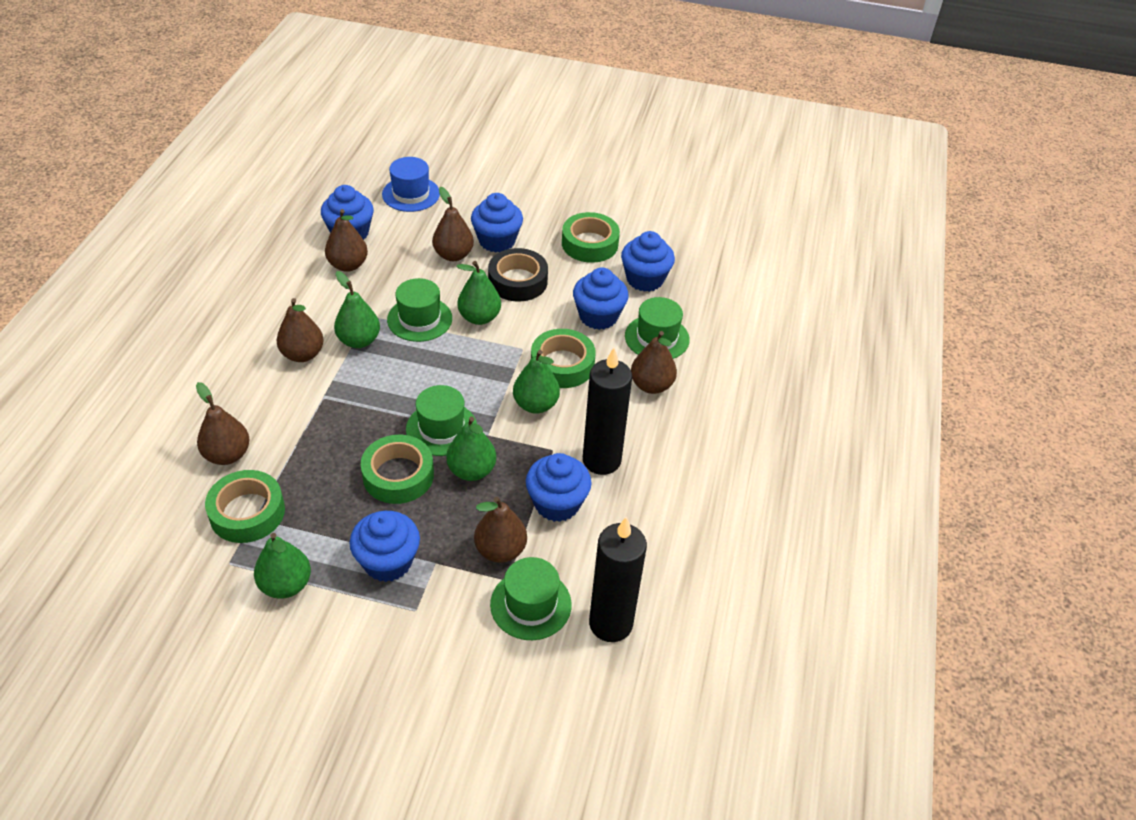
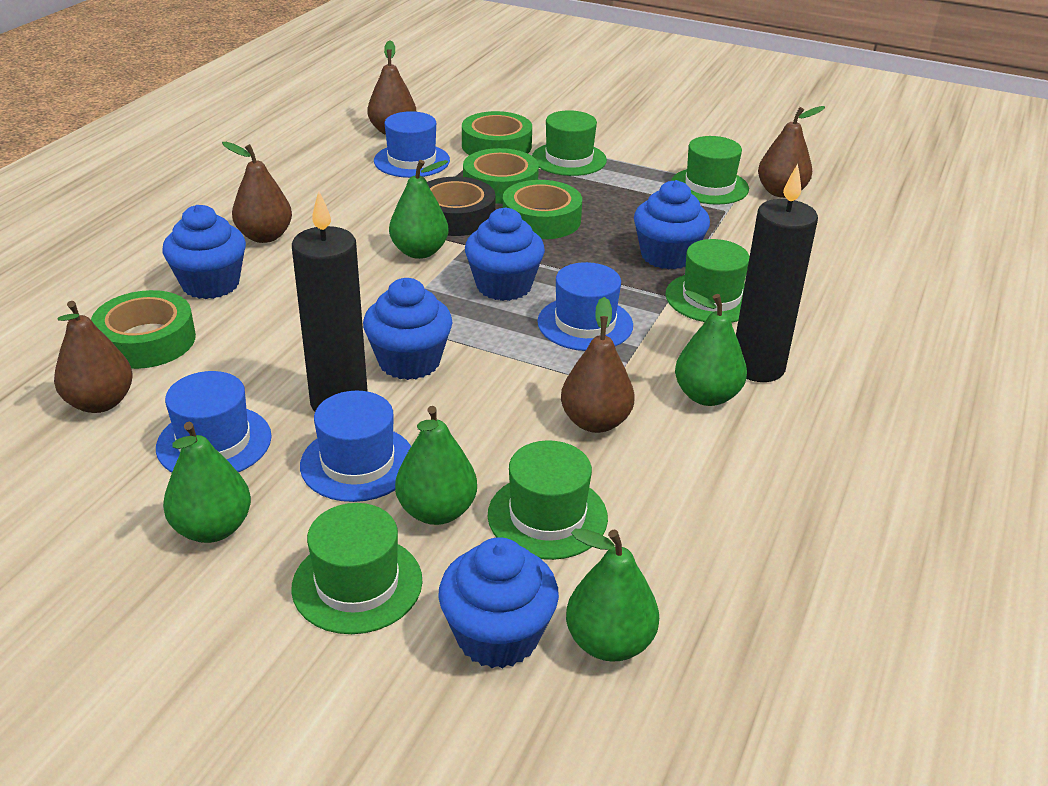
blue cupcake: 6 -> 5
blue hat: 1 -> 4
brown pear: 6 -> 5
green hat: 4 -> 5

